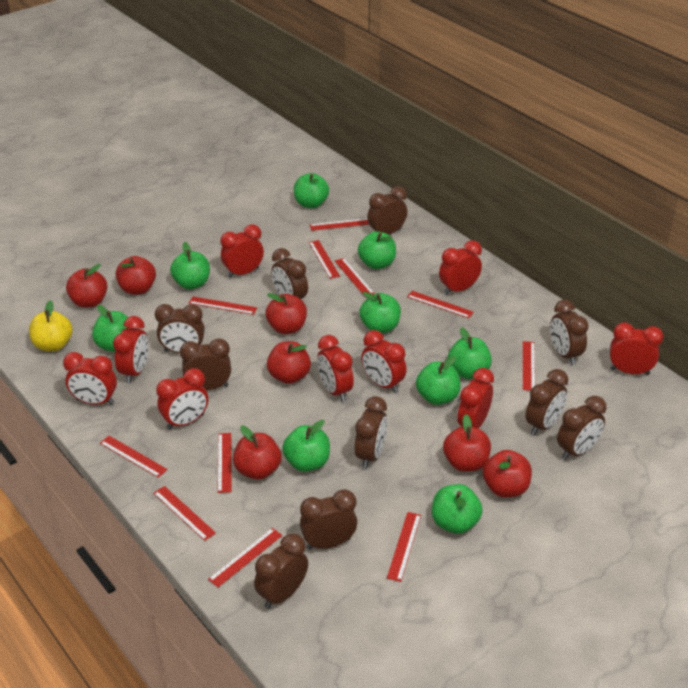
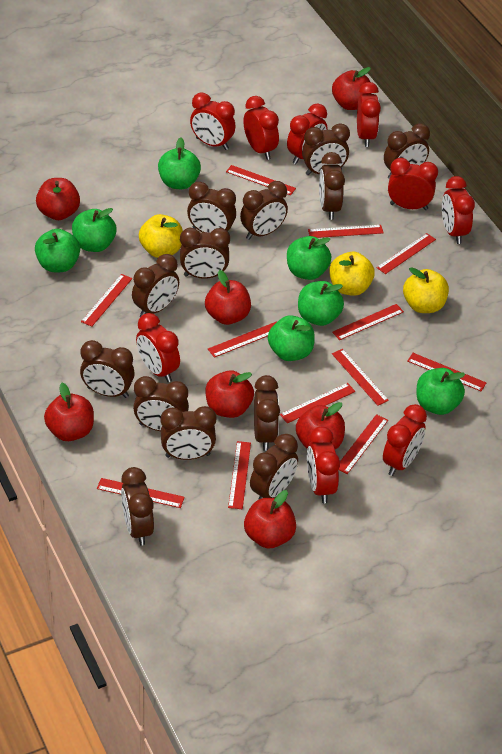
brown clock: 10 -> 13
green apple: 9 -> 7
red ruler: 11 -> 12
yellow apple: 1 -> 3

